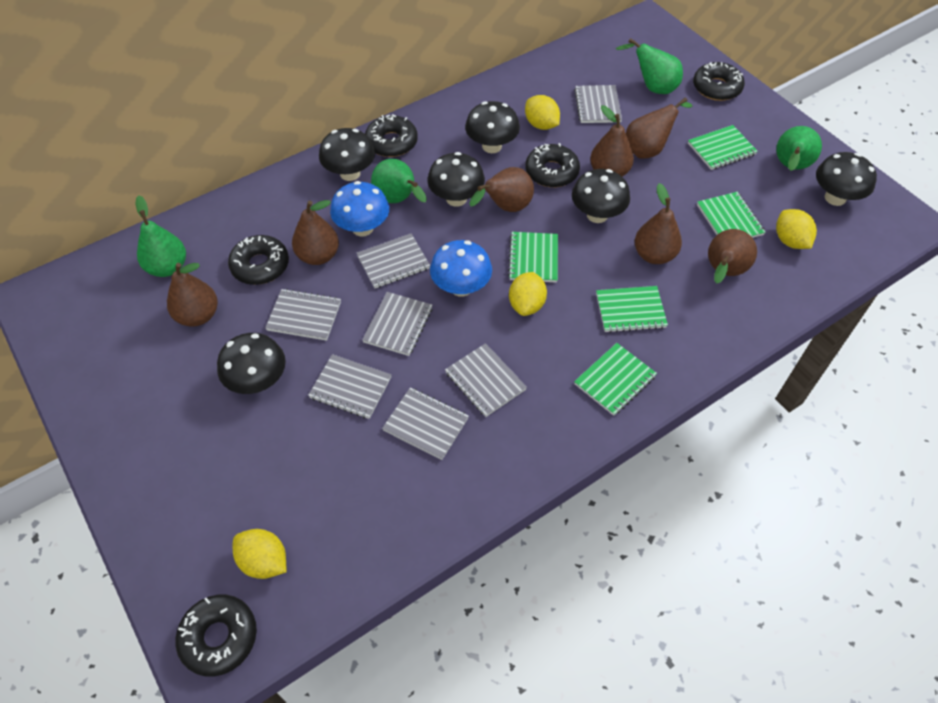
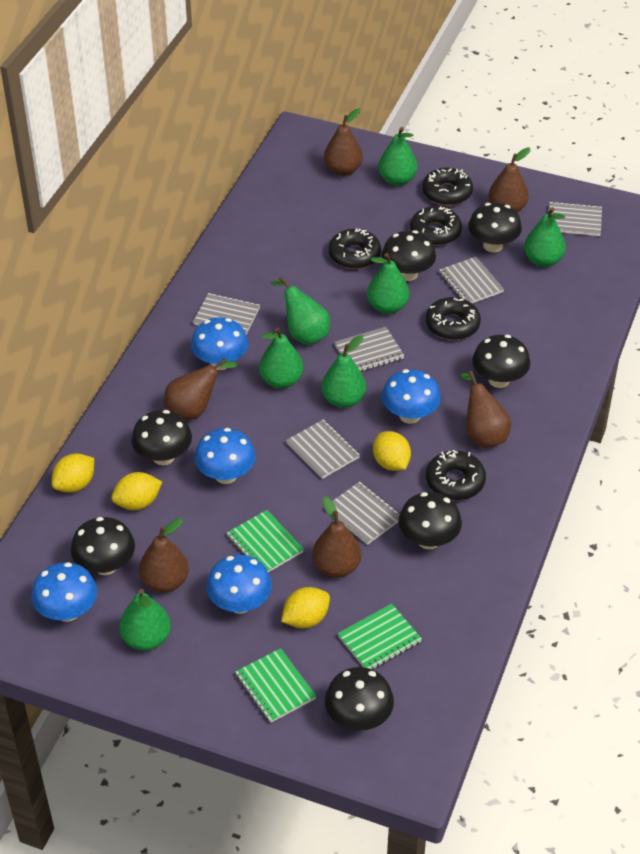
black mushroom: 6 -> 7
blue mushroom: 2 -> 5
brown pear: 7 -> 6
green notebook: 5 -> 3
green pear: 4 -> 7
grey notebook: 7 -> 6

